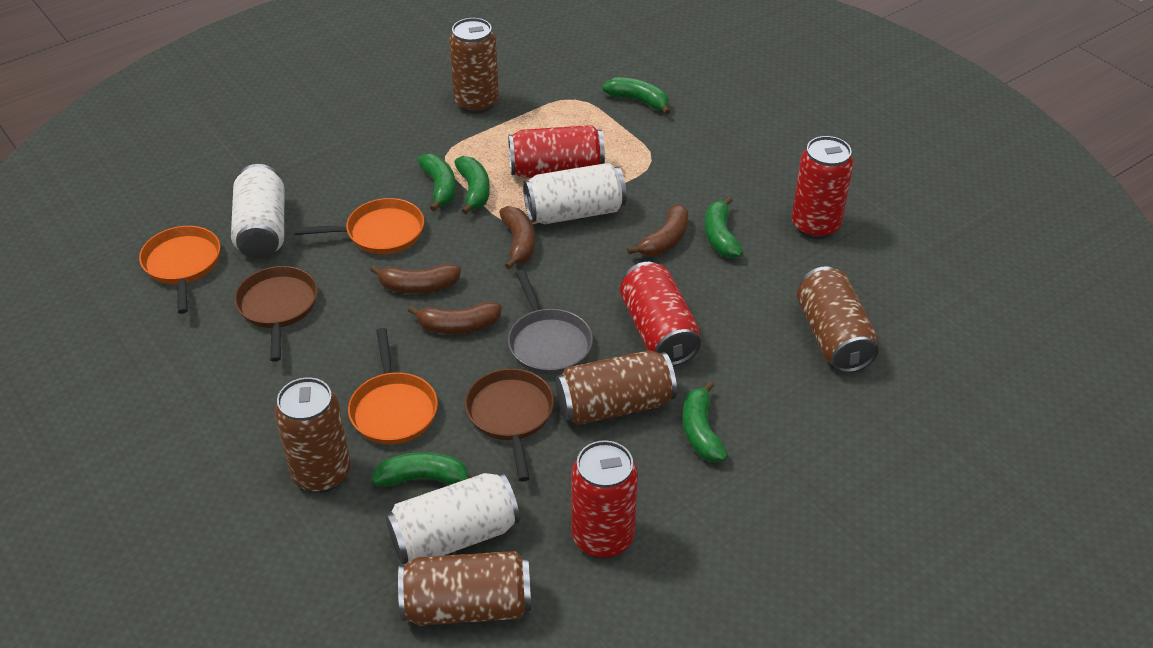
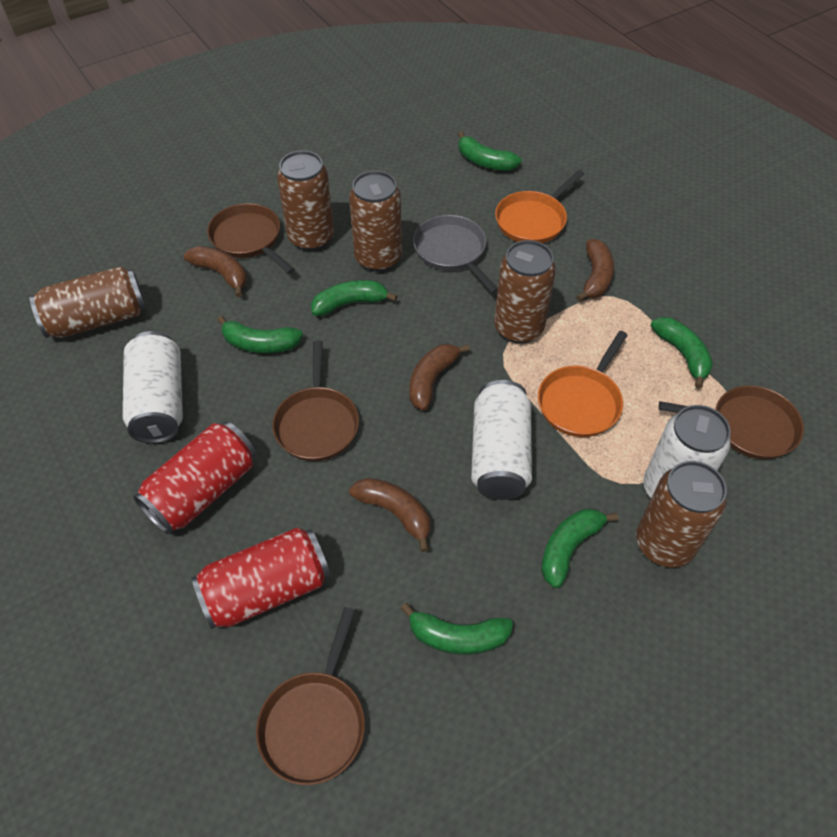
brown pan: 2 -> 4
orange pan: 3 -> 2
red can: 4 -> 2

